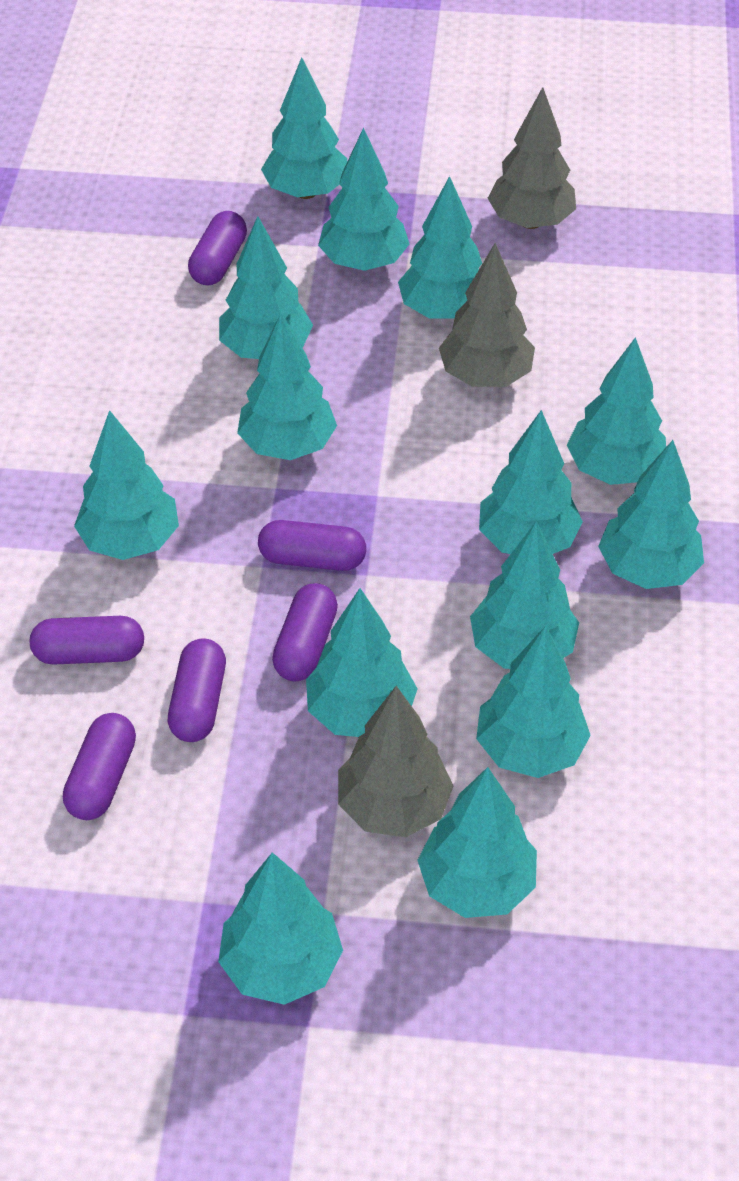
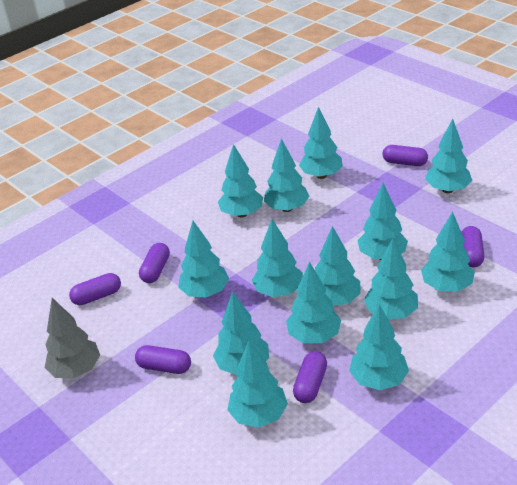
grey tree: 3 -> 1

